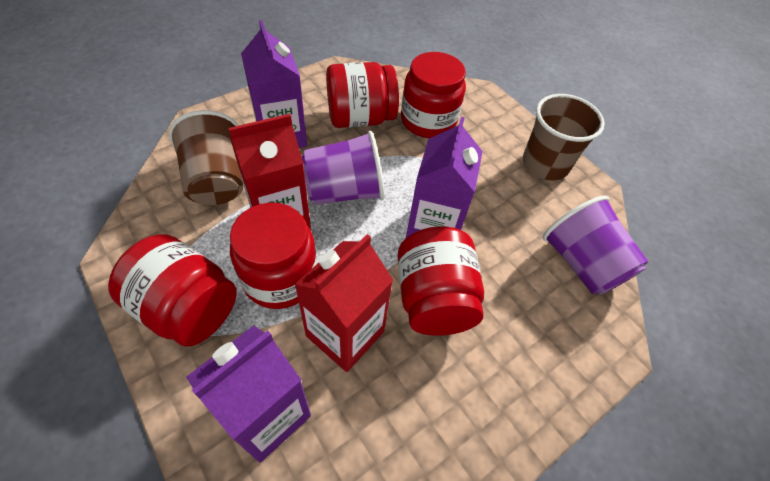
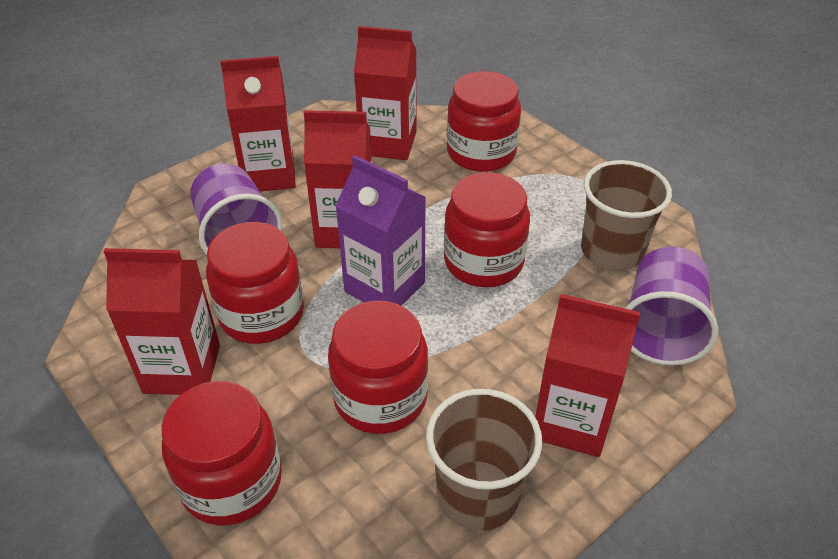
purple carton: 3 -> 1
red carton: 2 -> 5

